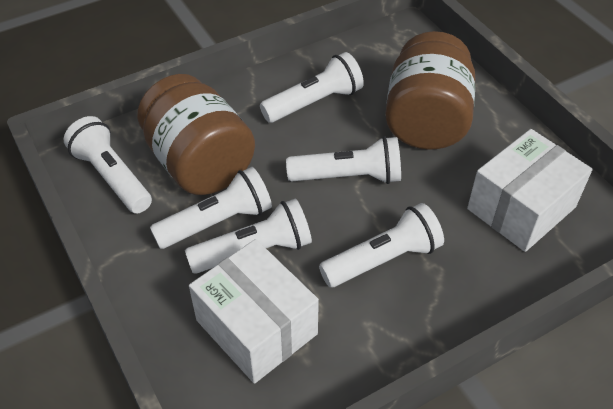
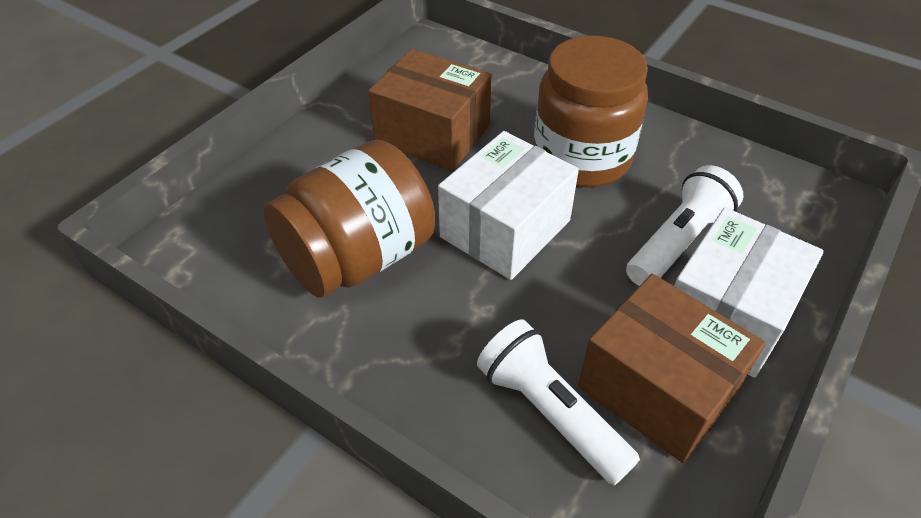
brown box: 0 -> 2
white flashlight: 6 -> 2

